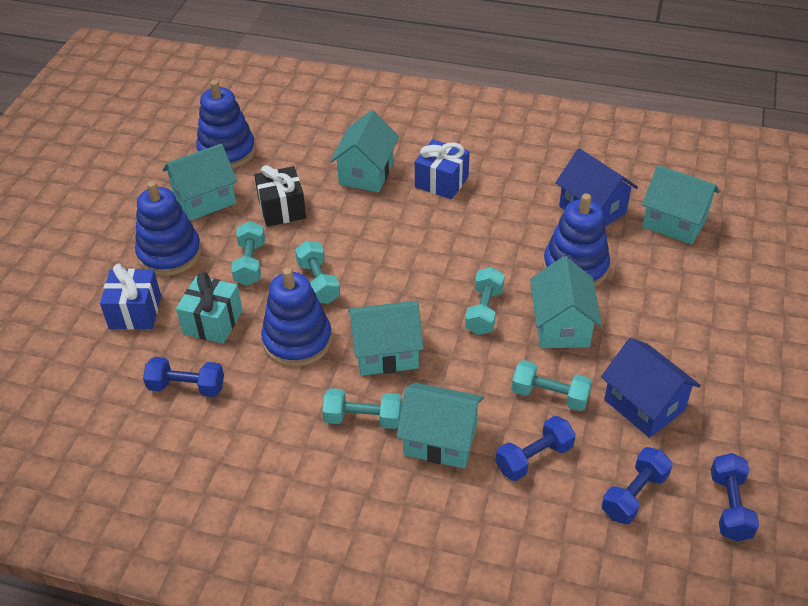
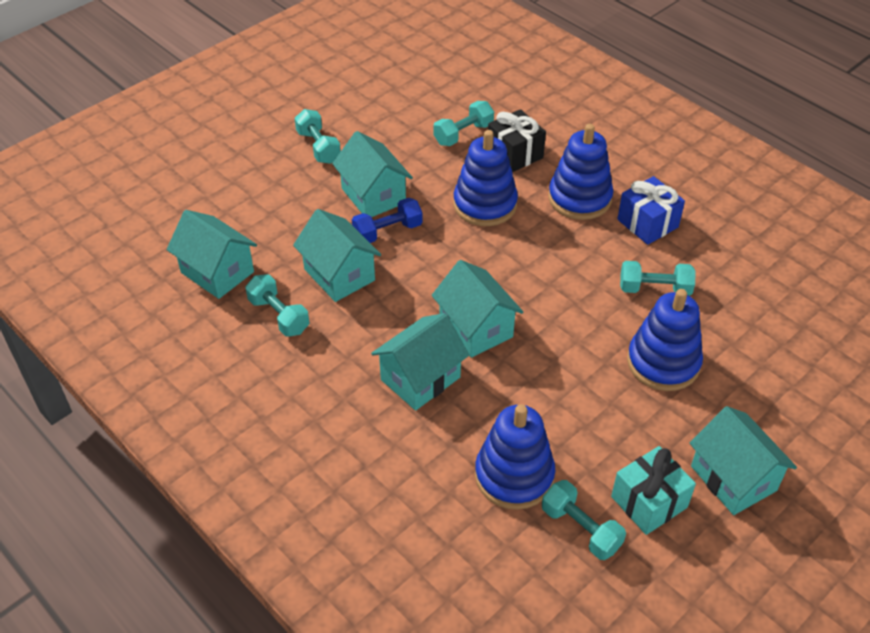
blue dumbbell: 4 -> 1
blue gift: 2 -> 1
blue house: 2 -> 0

